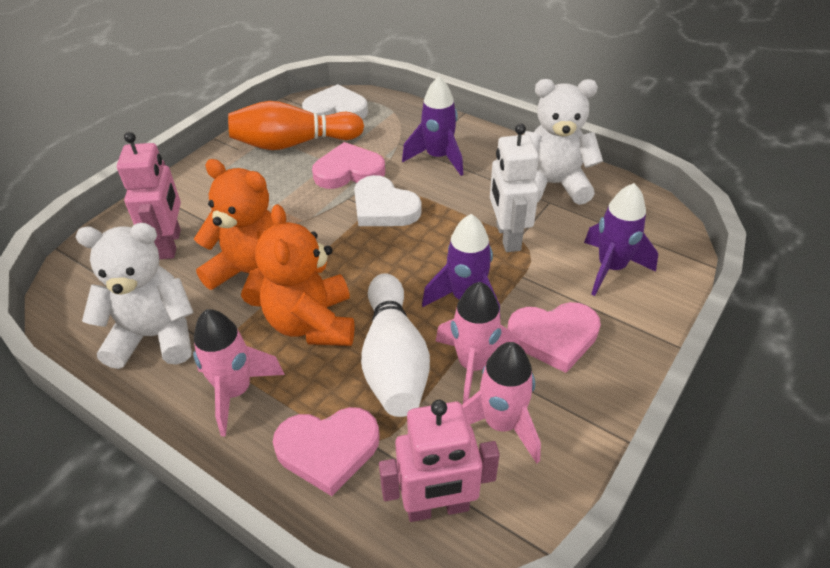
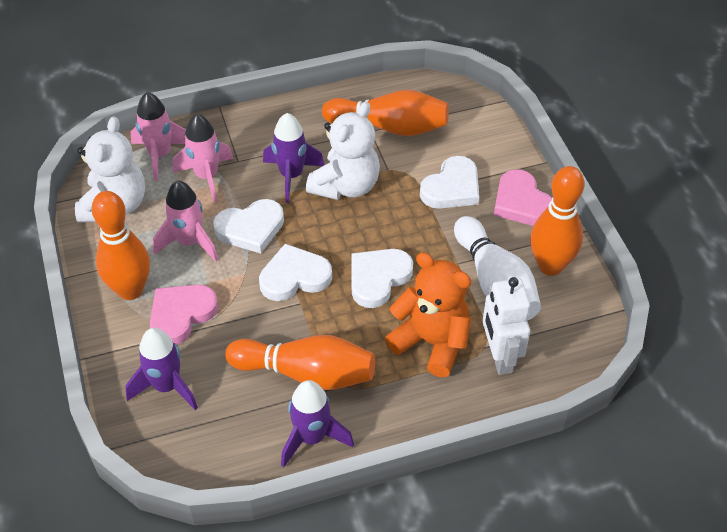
orange bowling pin: 1 -> 4
orange teddy bear: 2 -> 1
pink heart: 3 -> 2
pink robot: 2 -> 0
white heart: 2 -> 4

